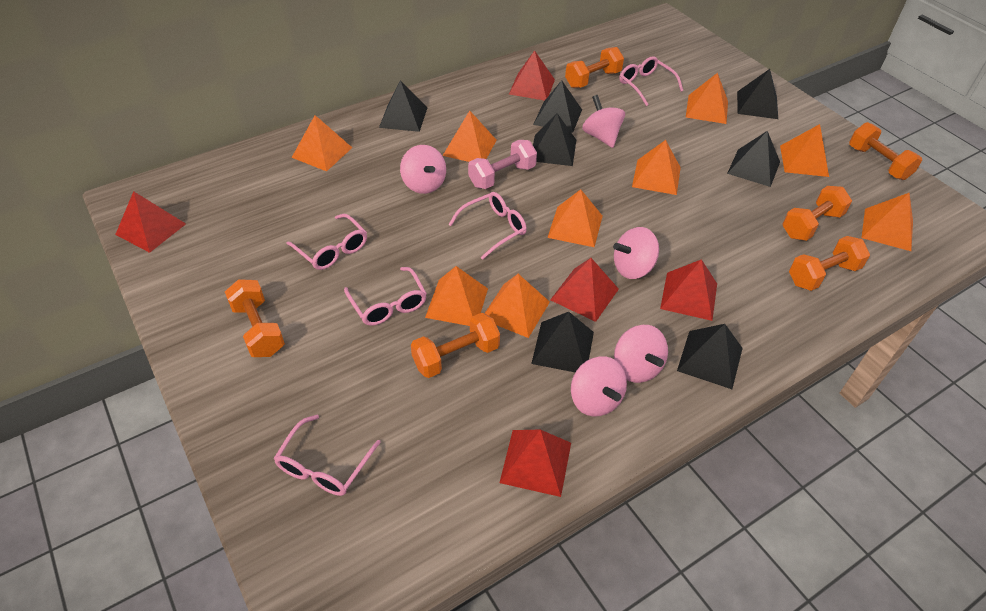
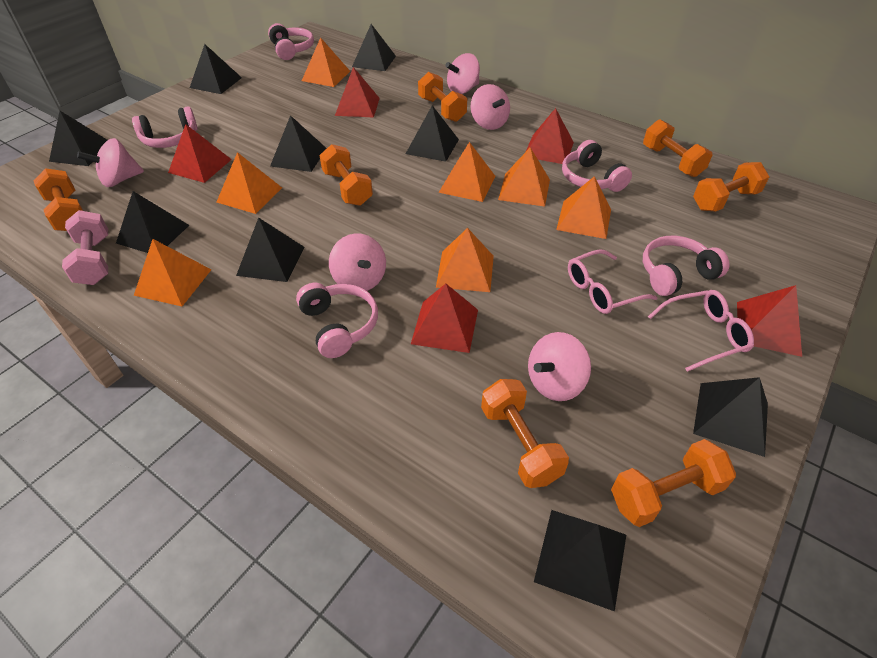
black pyramid: 7 -> 9
orange dumbbell: 6 -> 7
orange pyramid: 9 -> 7
pink glasses: 5 -> 2
pink headphones: 0 -> 5

